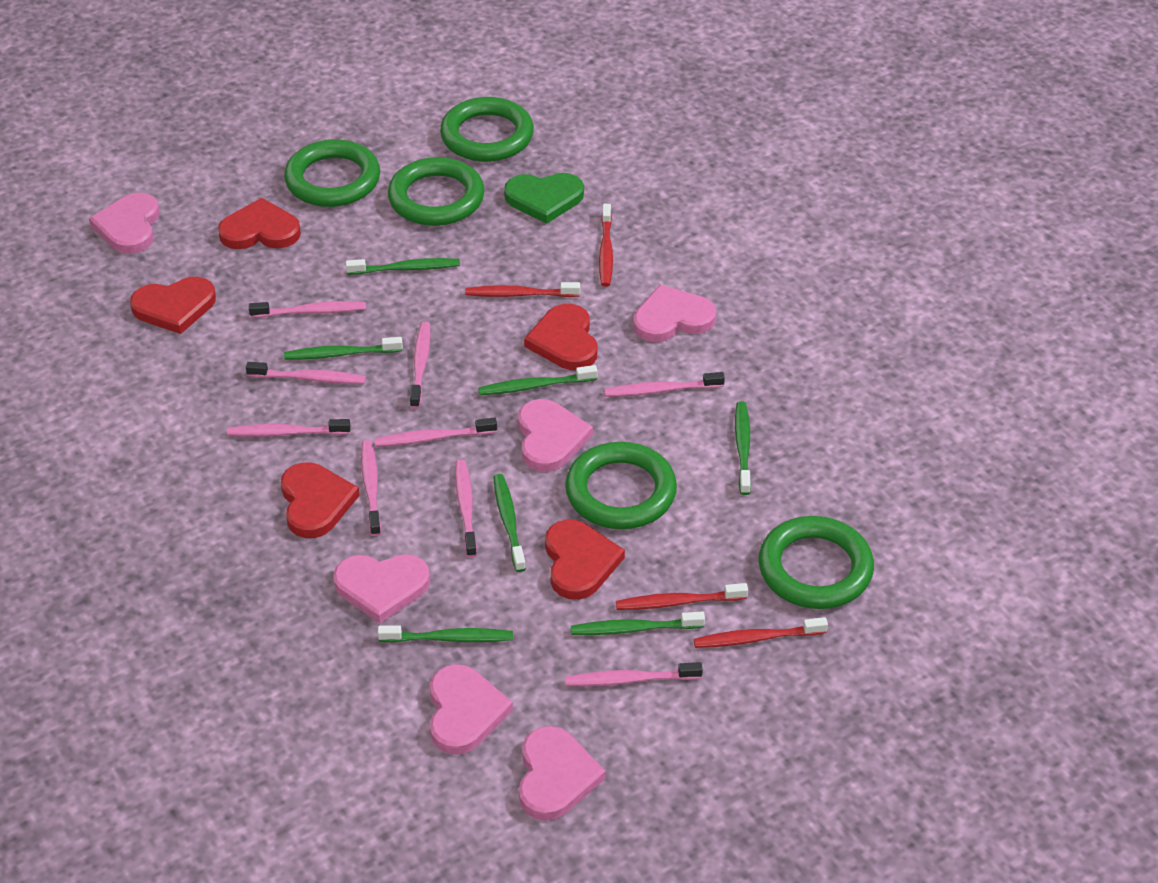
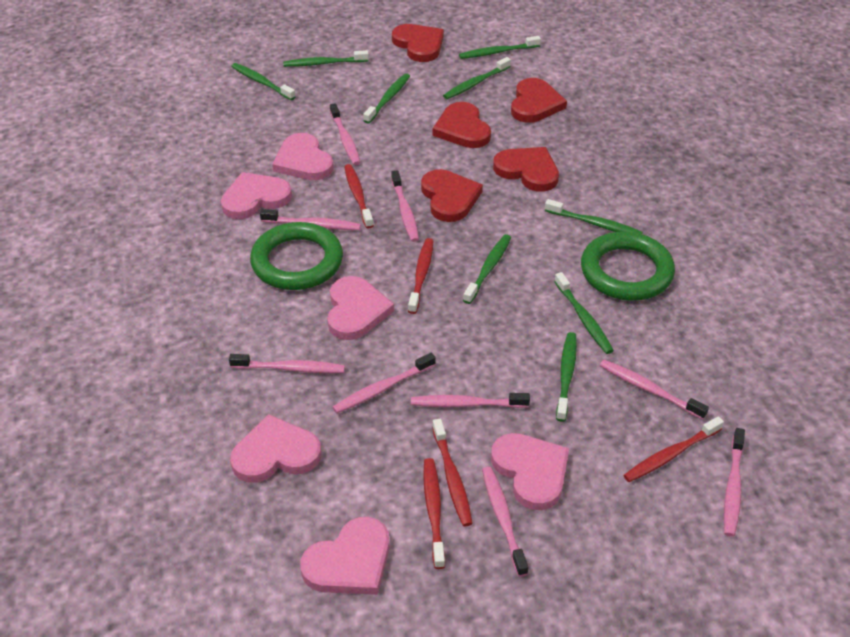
green heart: 1 -> 0
green ring: 5 -> 2
green toothbrush: 7 -> 9
red toothbrush: 4 -> 5

